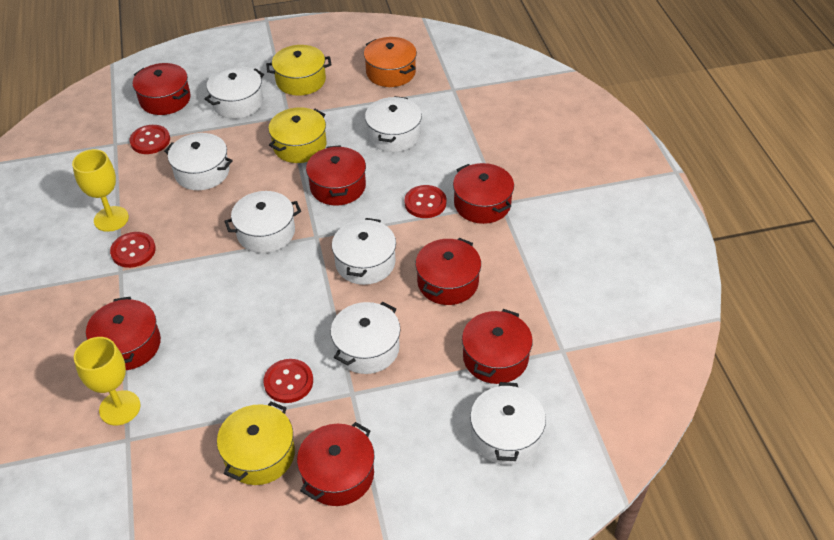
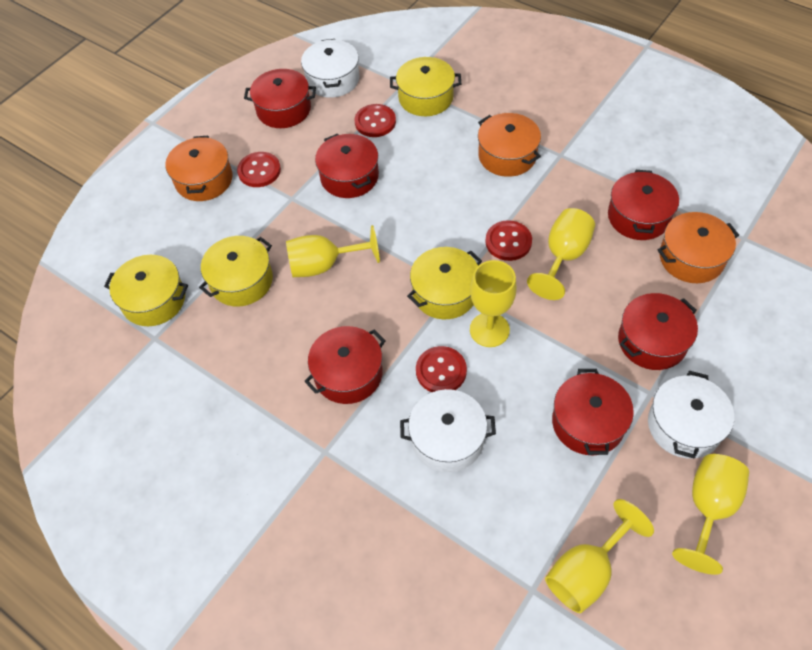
orange pot: 1 -> 3
red pot: 7 -> 6
white pot: 7 -> 3
yellow goblet: 2 -> 5
yellow pot: 3 -> 4

